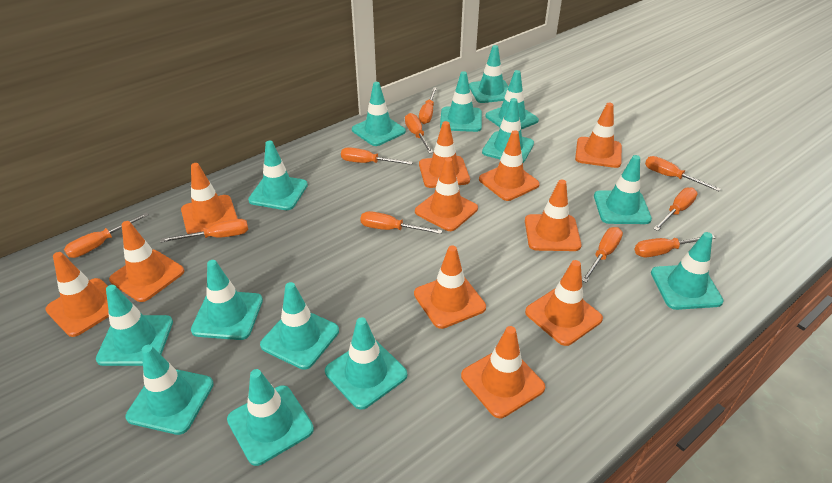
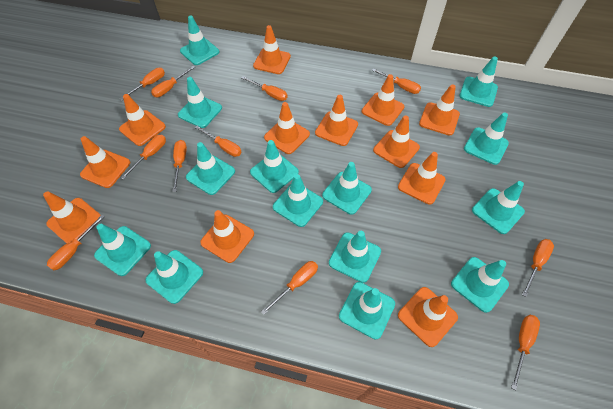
orange screwdriver: 10 -> 11
orange traffic cone: 11 -> 12

